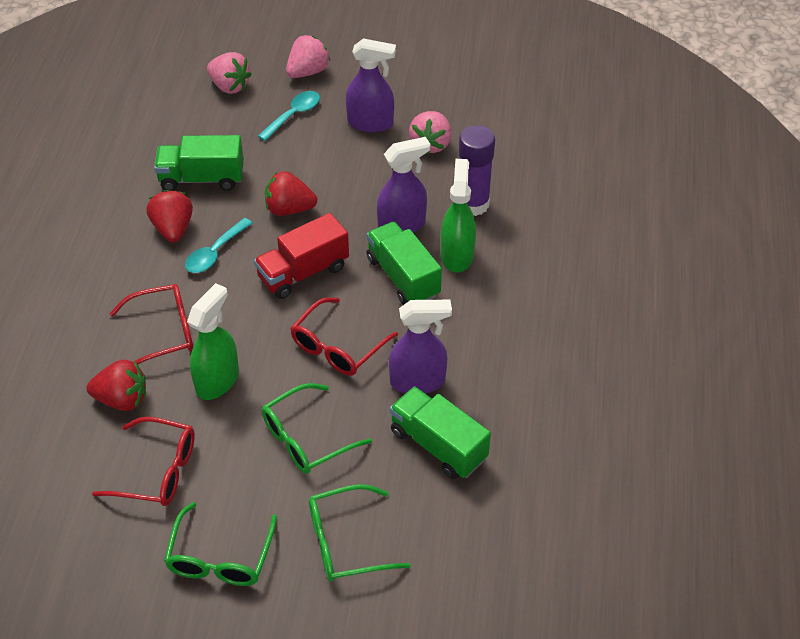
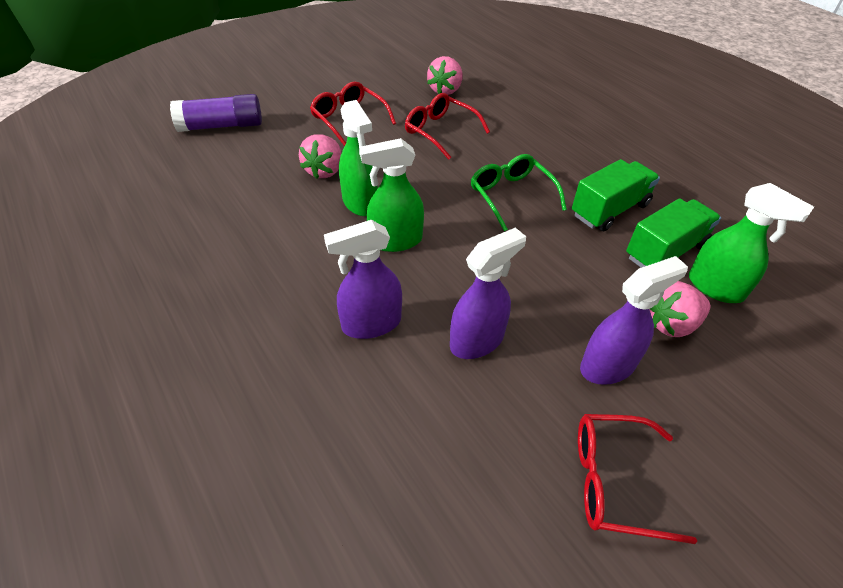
green glasses: 3 -> 1
green spray bottle: 2 -> 3
green truck: 3 -> 2
red strawberry: 3 -> 0
red truck: 1 -> 0
turquoise spoon: 2 -> 0

